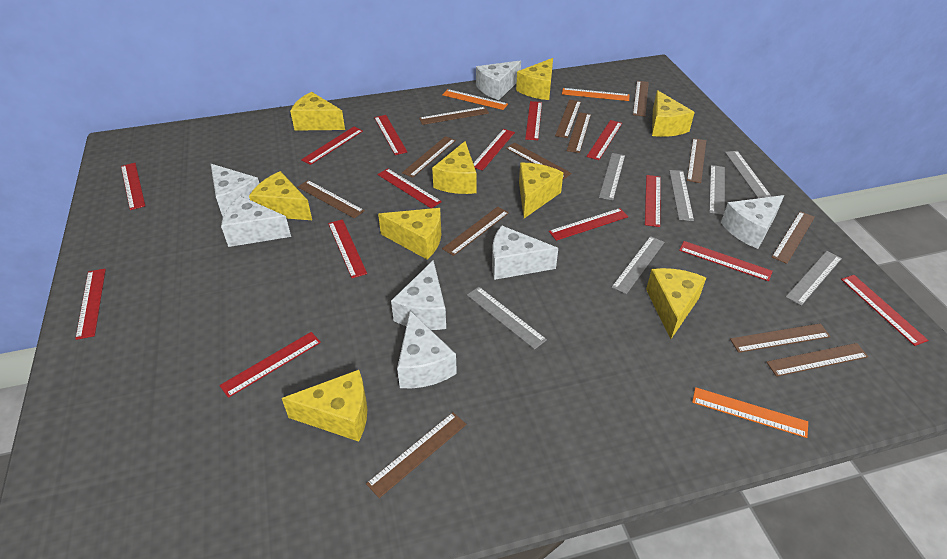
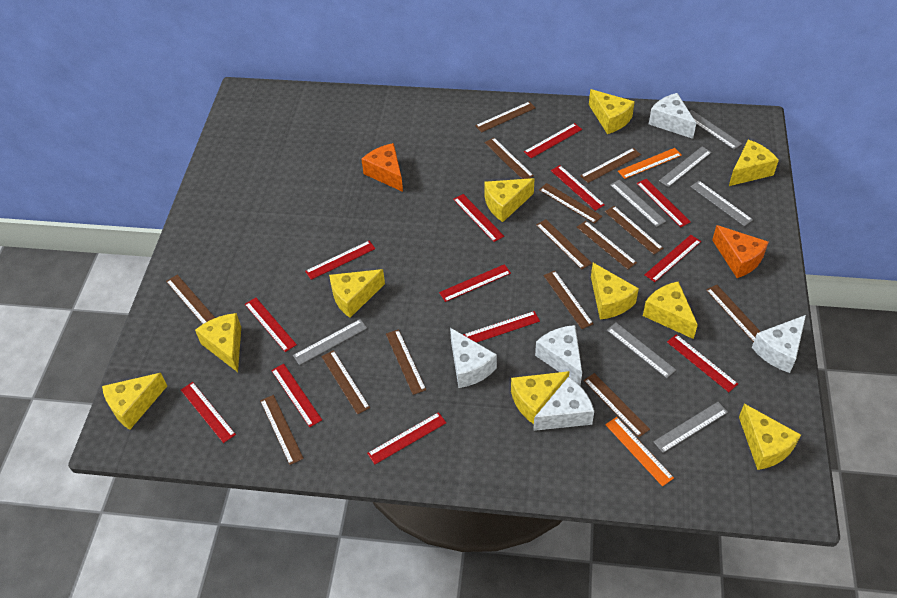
brown ruler: 13 -> 14
orange cheese: 0 -> 2
orange ruler: 3 -> 2
red ruler: 14 -> 13
white cheese: 7 -> 5
yellow cheese: 9 -> 10

